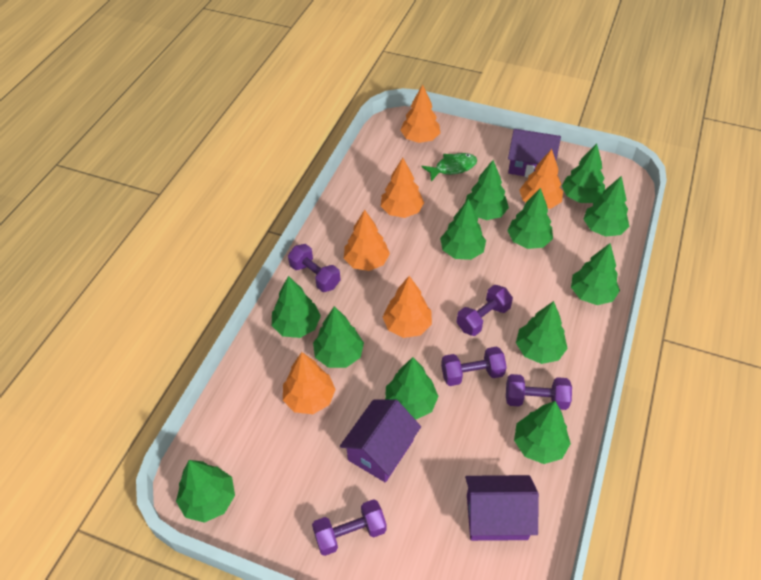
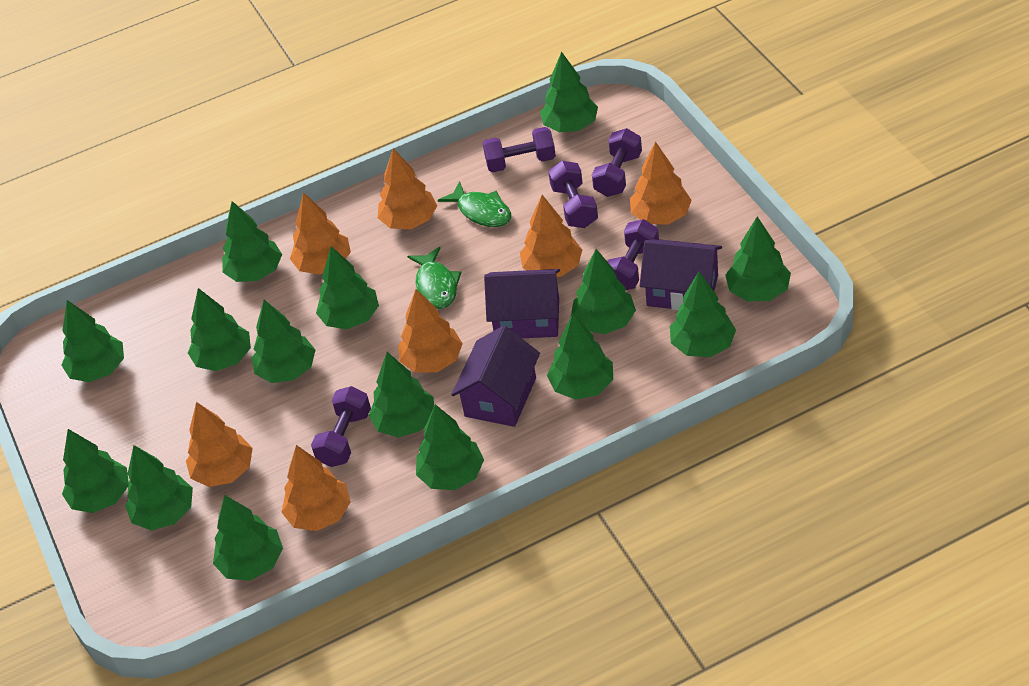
green fish: 1 -> 2
green tree: 12 -> 15
orange tree: 6 -> 7

